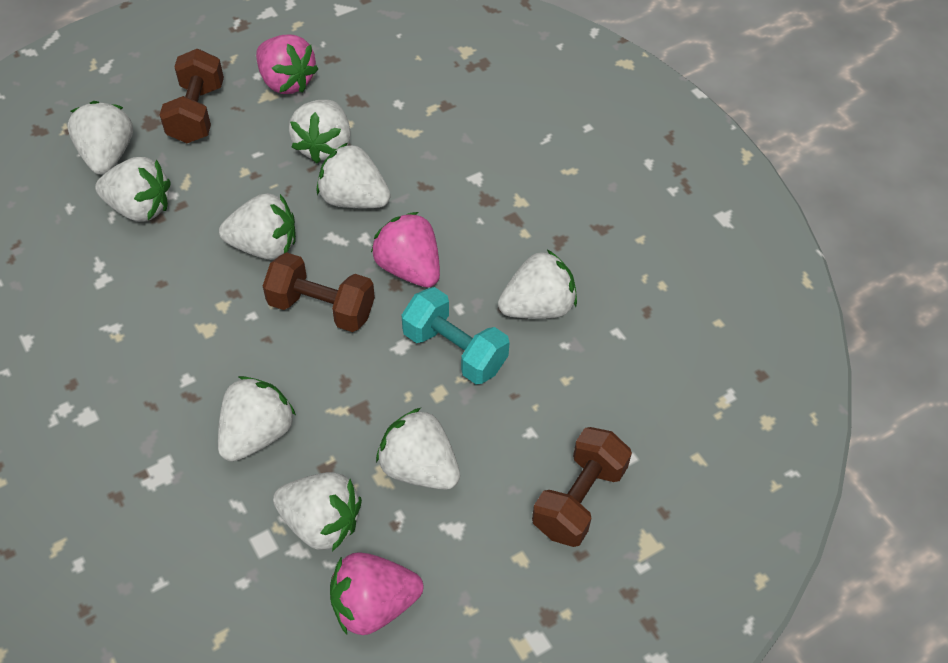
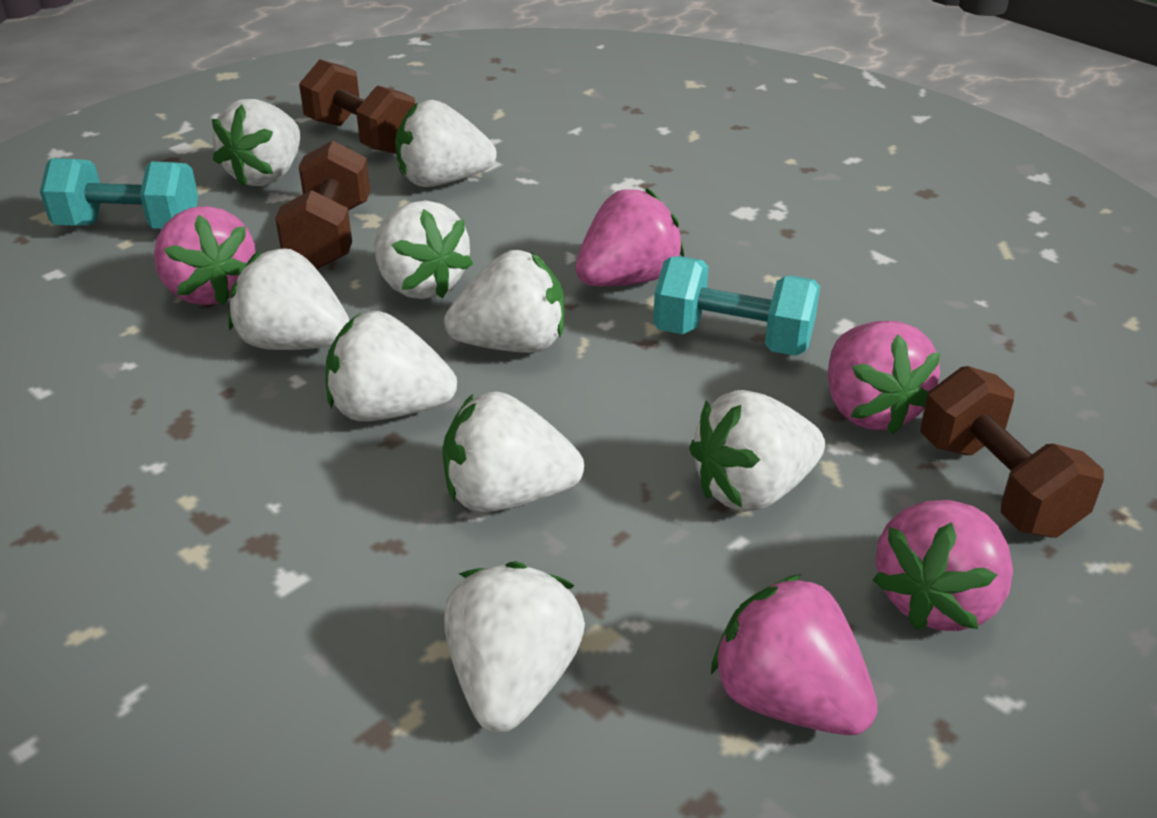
pink strawberry: 3 -> 5
turquoise dumbbell: 1 -> 2

